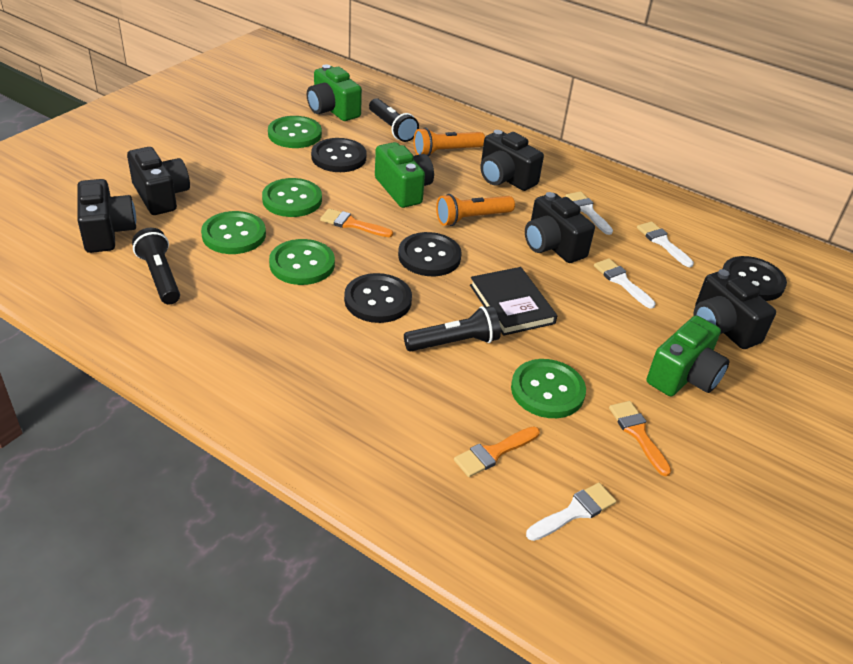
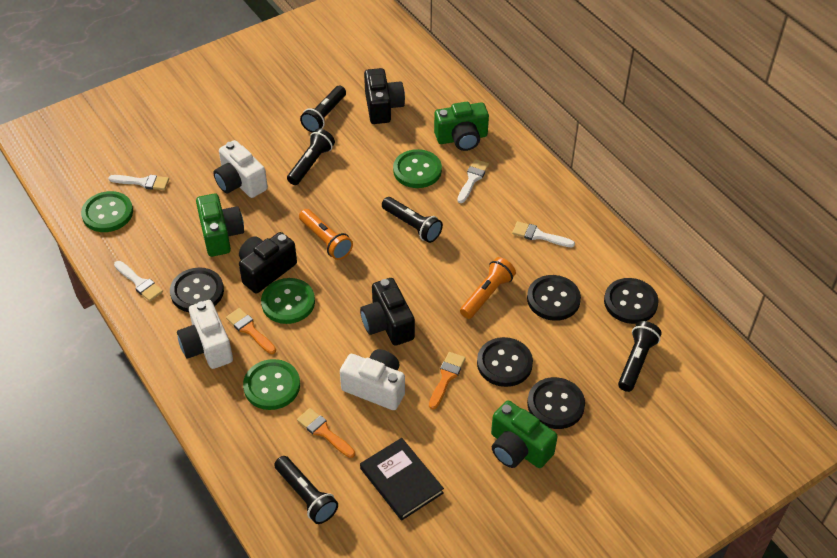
black button: 4 -> 5
black camera: 5 -> 3
black flashlight: 3 -> 5
green button: 5 -> 4
white camera: 0 -> 3

